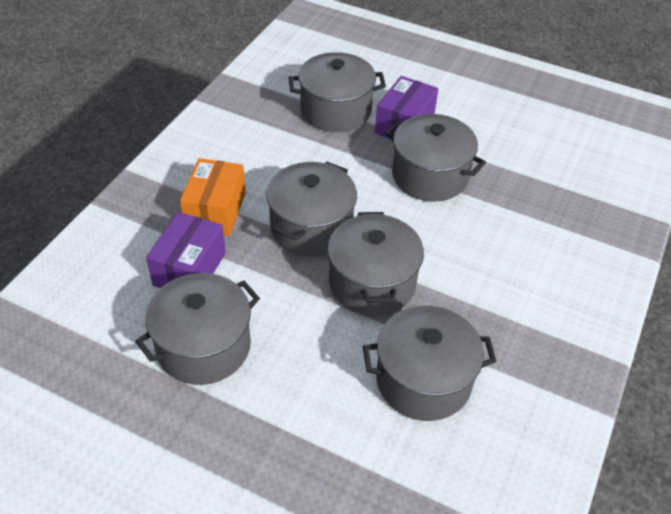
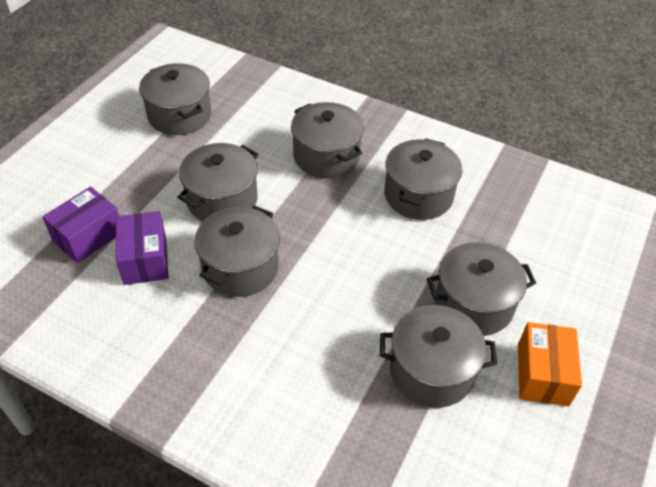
grey pot: 6 -> 7

